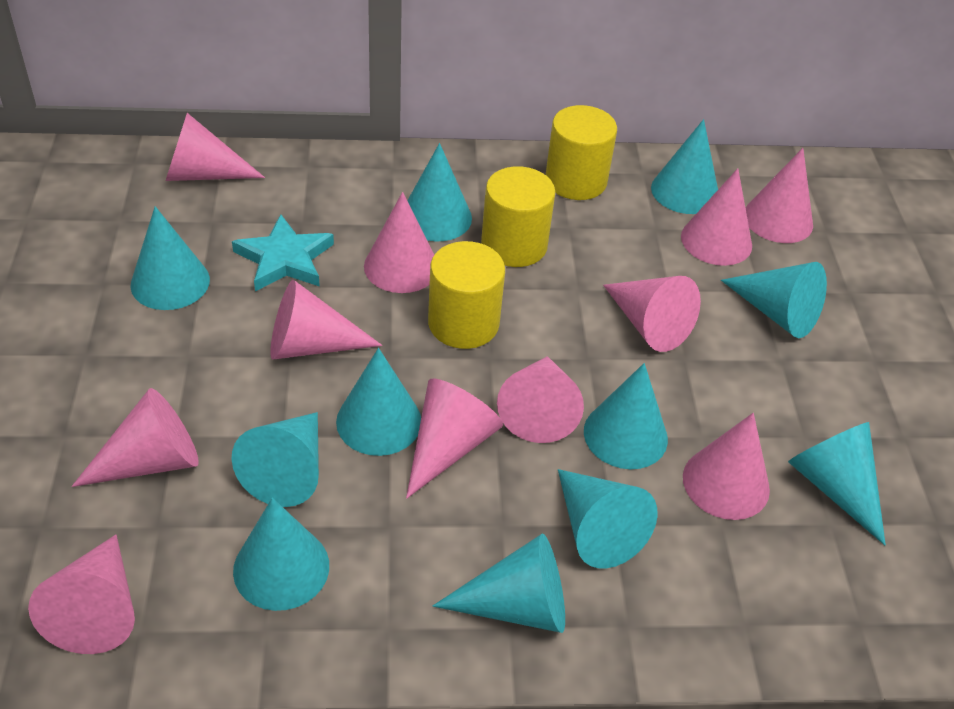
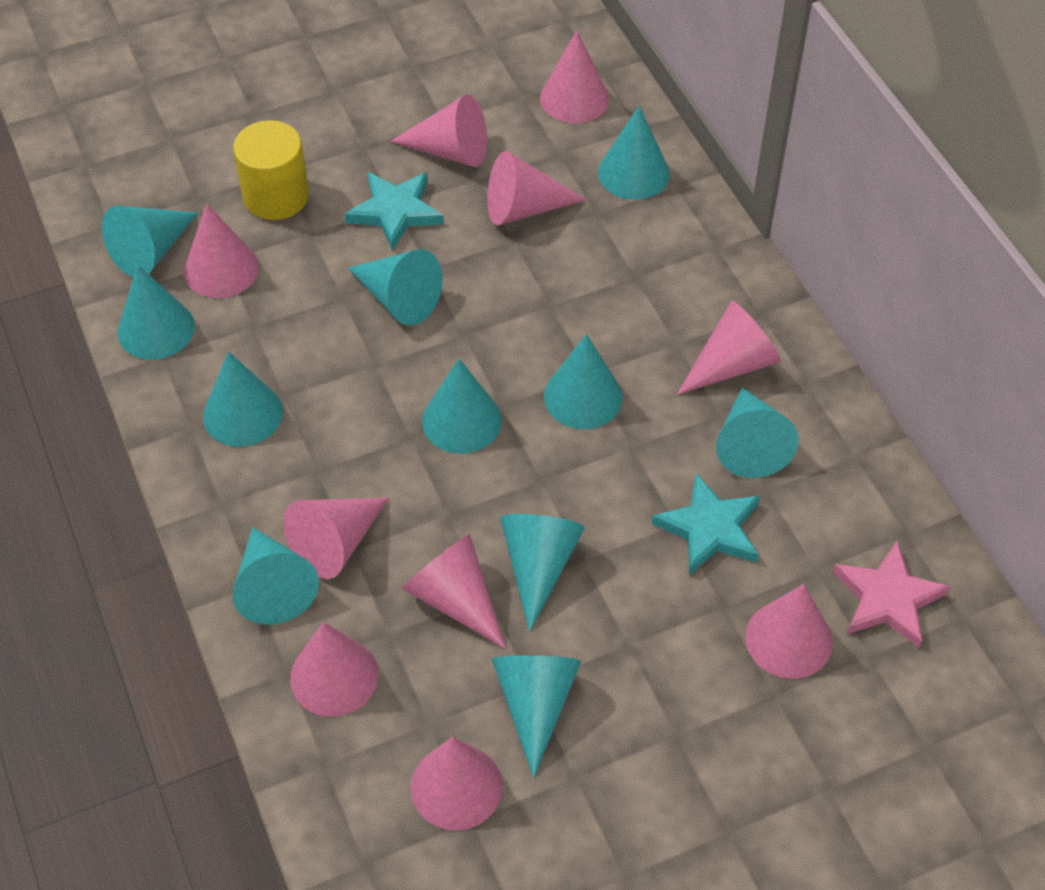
pink cone: 11 -> 10
pink star: 0 -> 1
turquoise star: 1 -> 2
yellow cylinder: 3 -> 1

